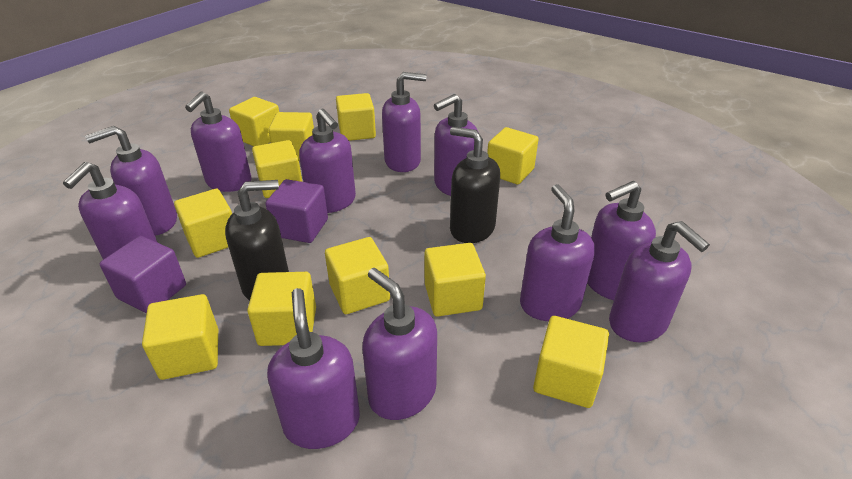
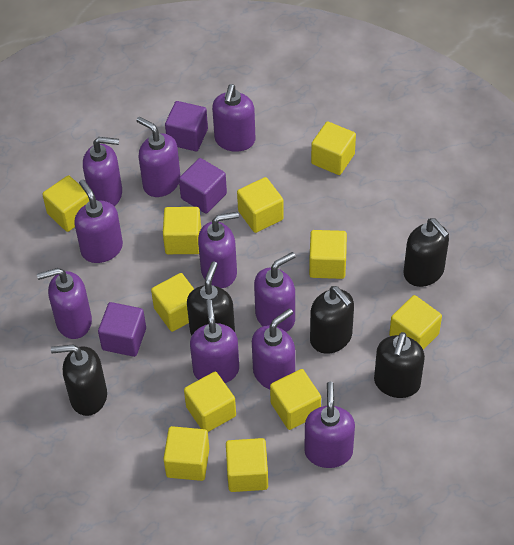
black soap dispenser: 2 -> 5
purple cube: 2 -> 3
purple soap dispenser: 11 -> 10

